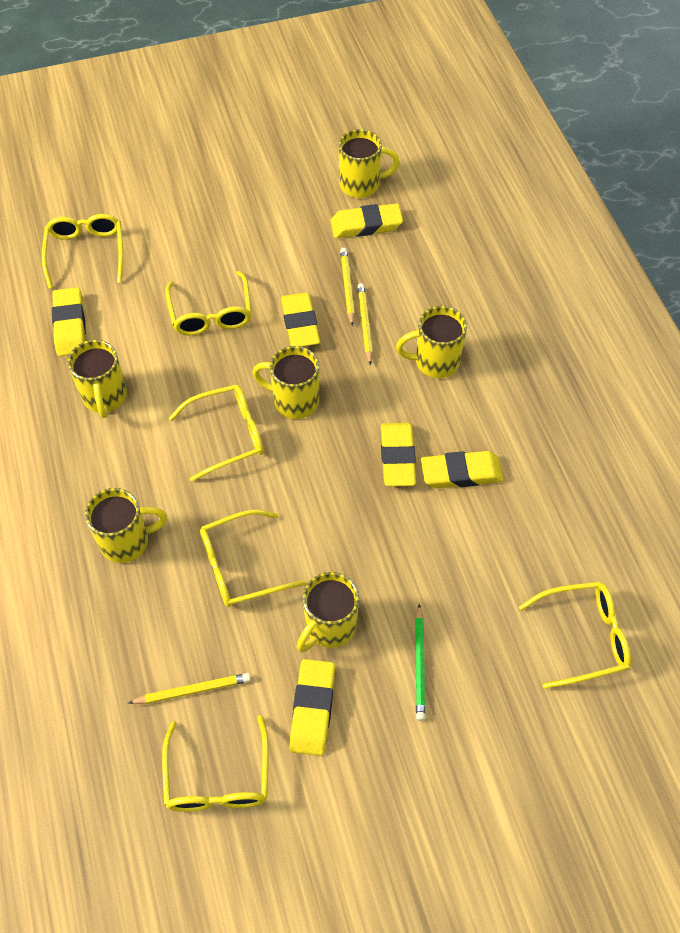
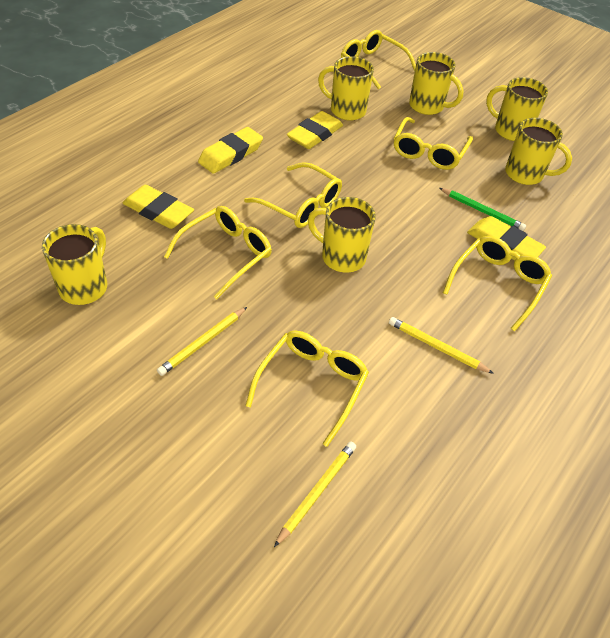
yellow eraser: 6 -> 4

